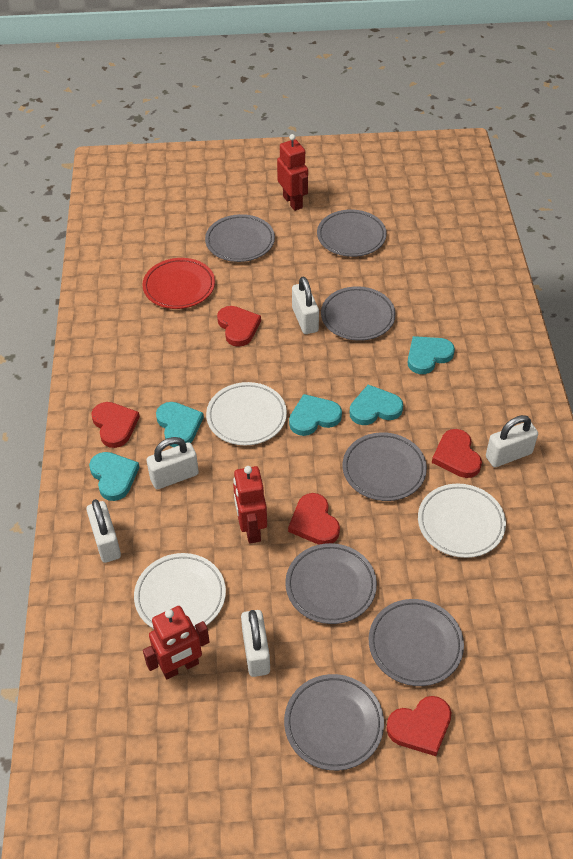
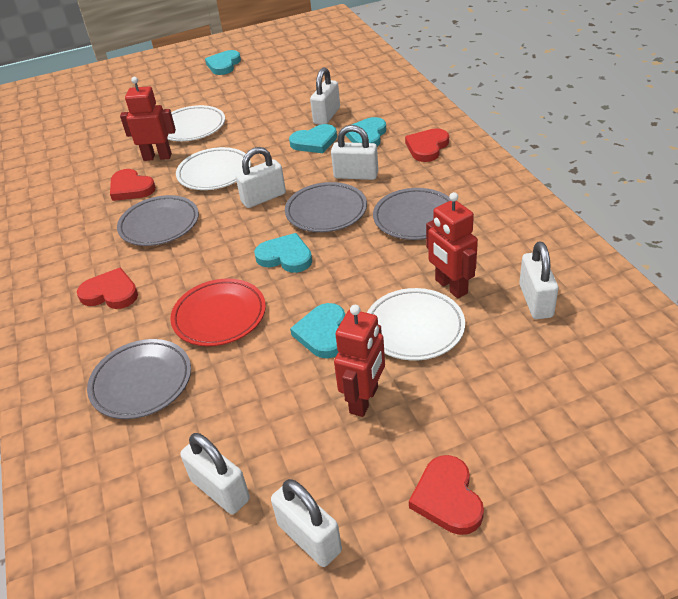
grey plate: 7 -> 4
red heart: 5 -> 4
white padlock: 5 -> 6

